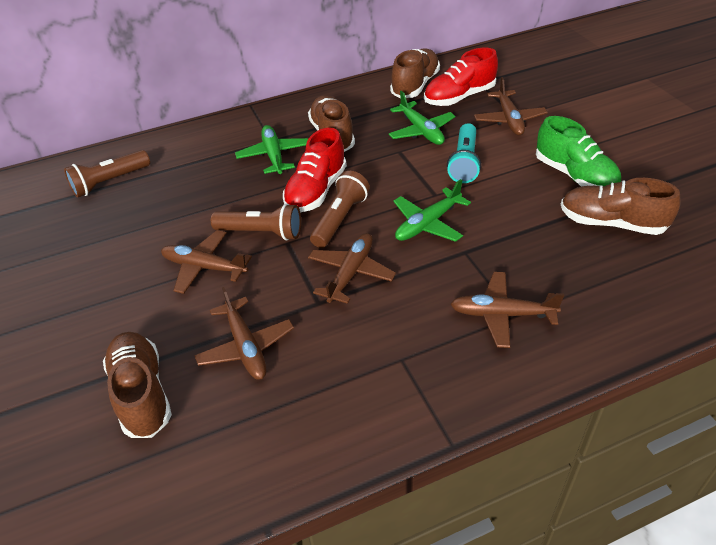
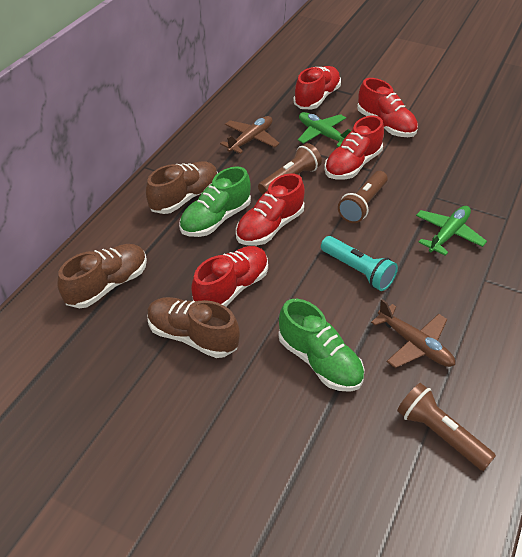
brown plane: 5 -> 2
brown shoe: 4 -> 3
green plane: 3 -> 2
green shoe: 1 -> 2
red shoe: 2 -> 5

